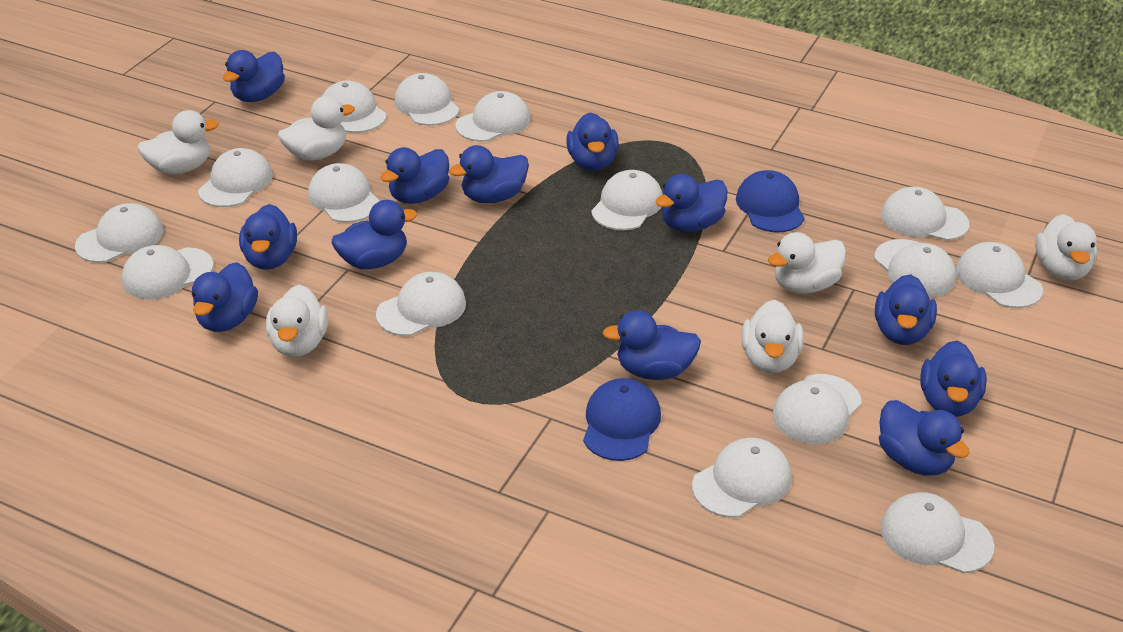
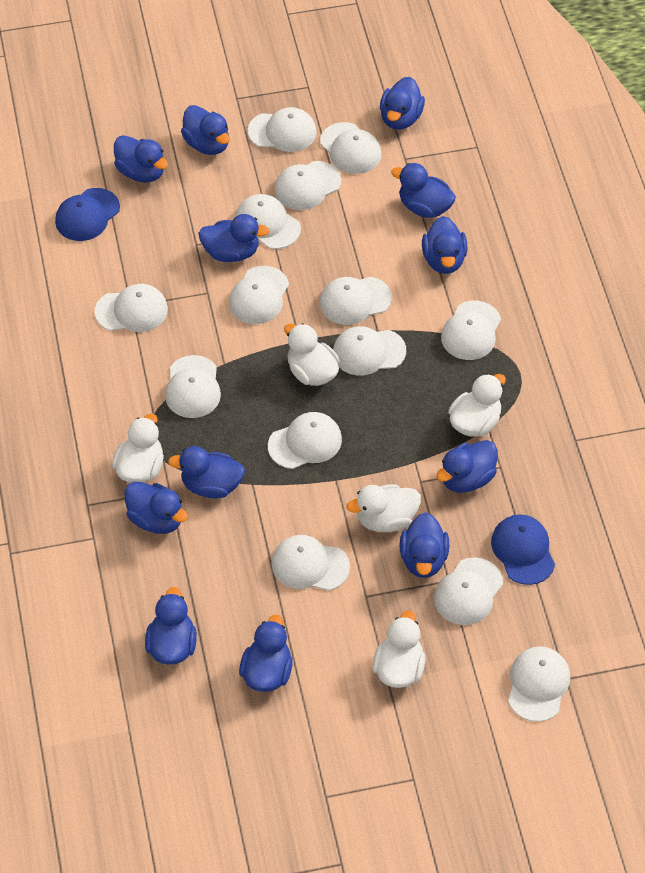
white cap: 15 -> 14
white duck: 6 -> 5

